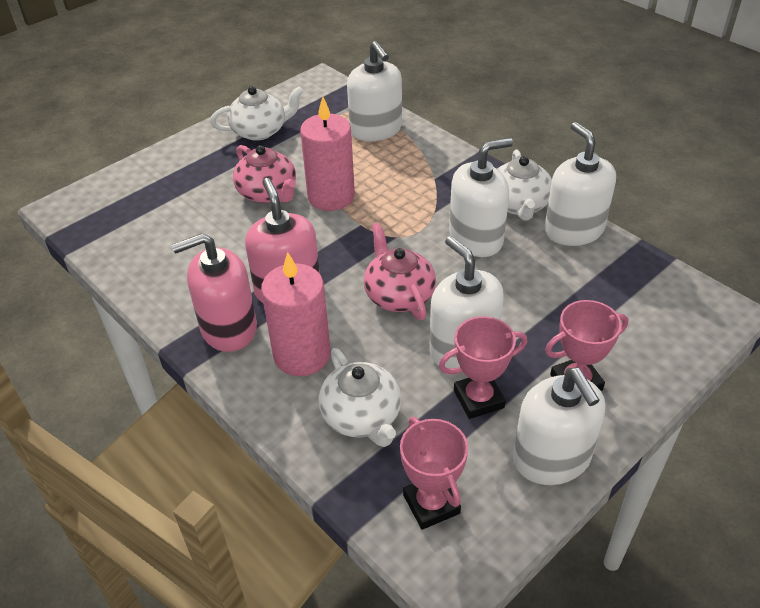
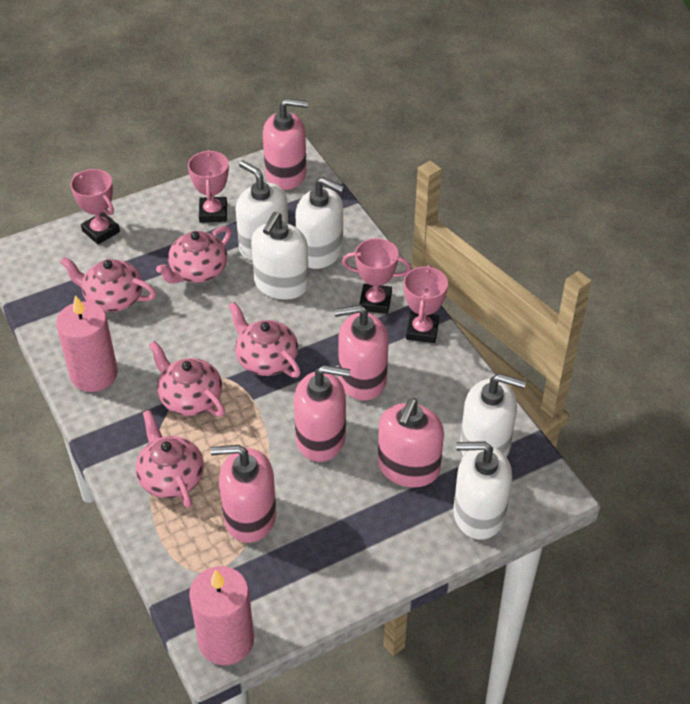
pink soap dispenser: 2 -> 5
pink teapot: 2 -> 5
pink trophy: 3 -> 4
white teapot: 3 -> 0

